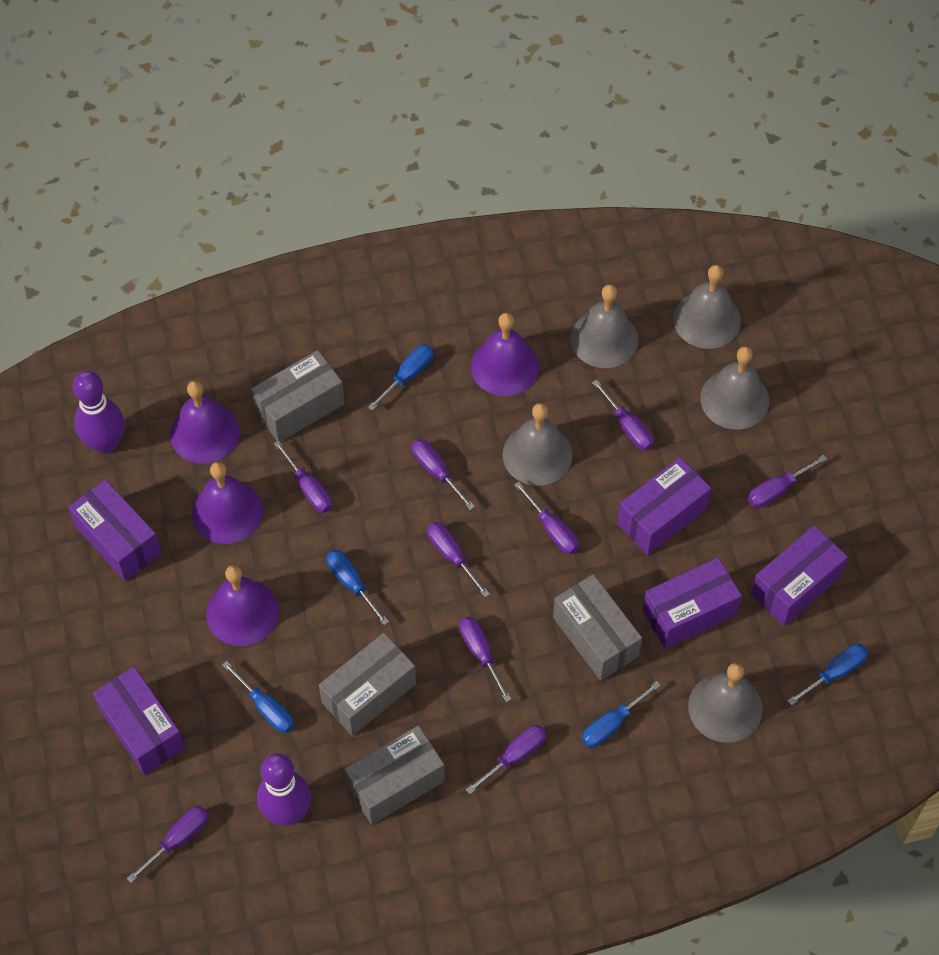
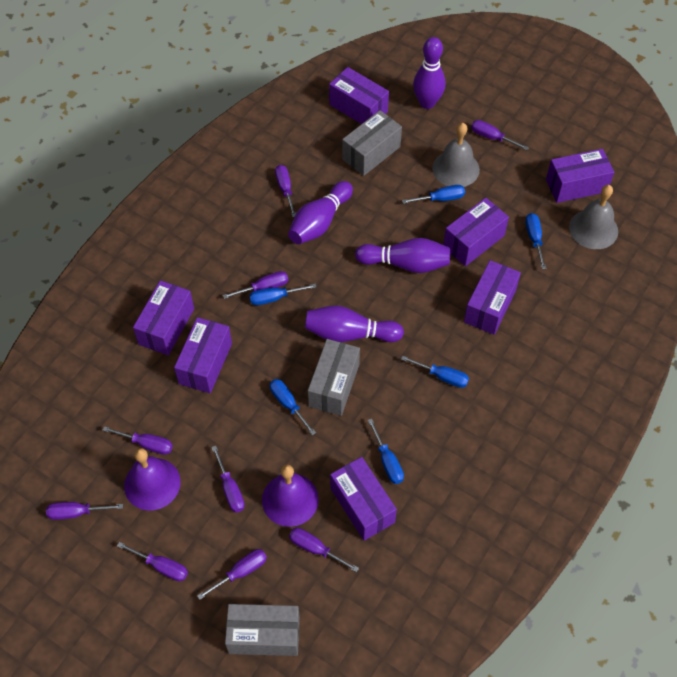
blue screwdriver: 5 -> 6
grey bell: 5 -> 2
grey box: 4 -> 3
purple bell: 4 -> 2
purple bowling pin: 2 -> 4
purple box: 5 -> 7

